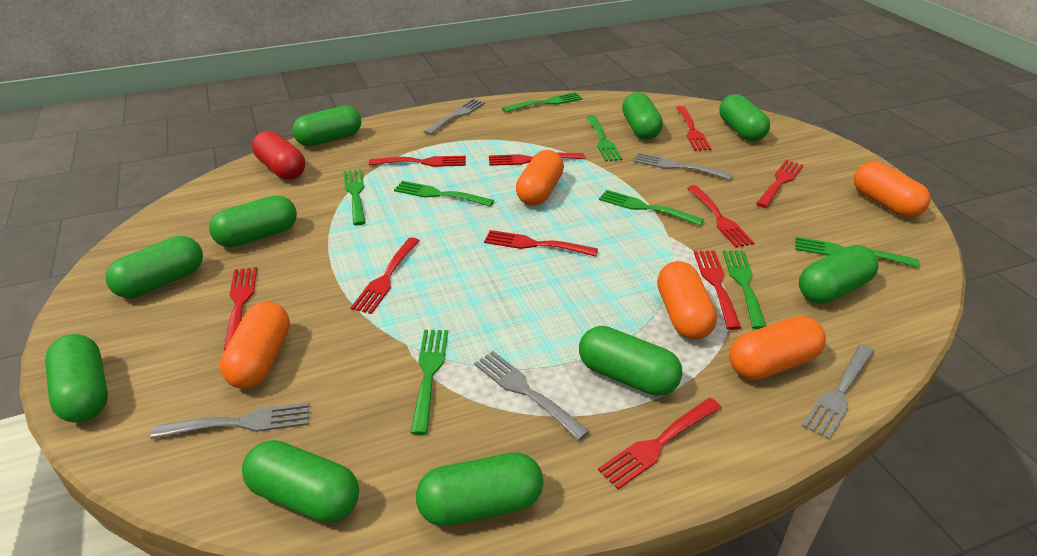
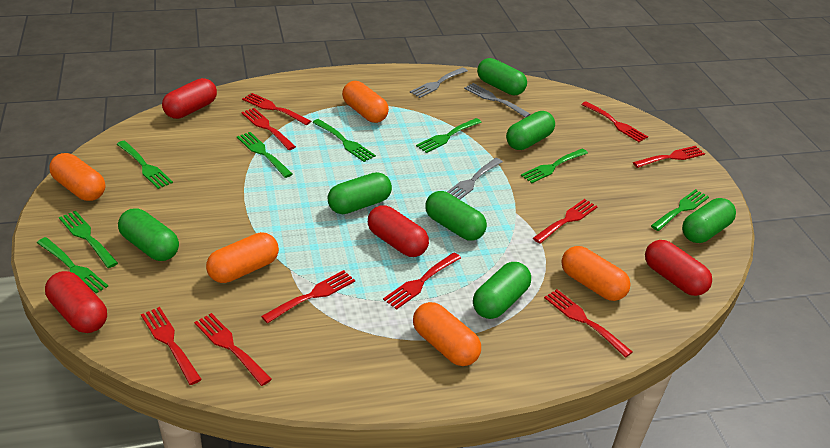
green capsule: 10 -> 7
grey fork: 5 -> 3
red capsule: 1 -> 4

